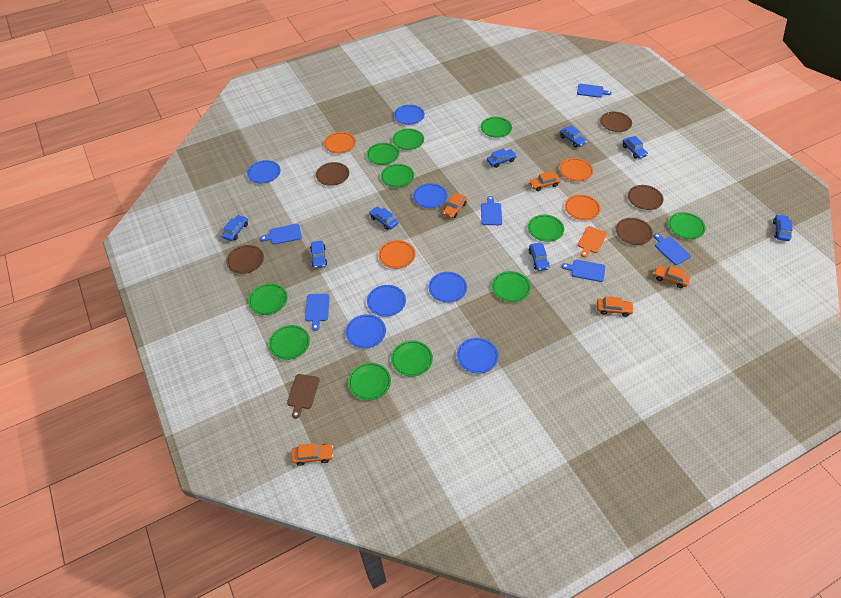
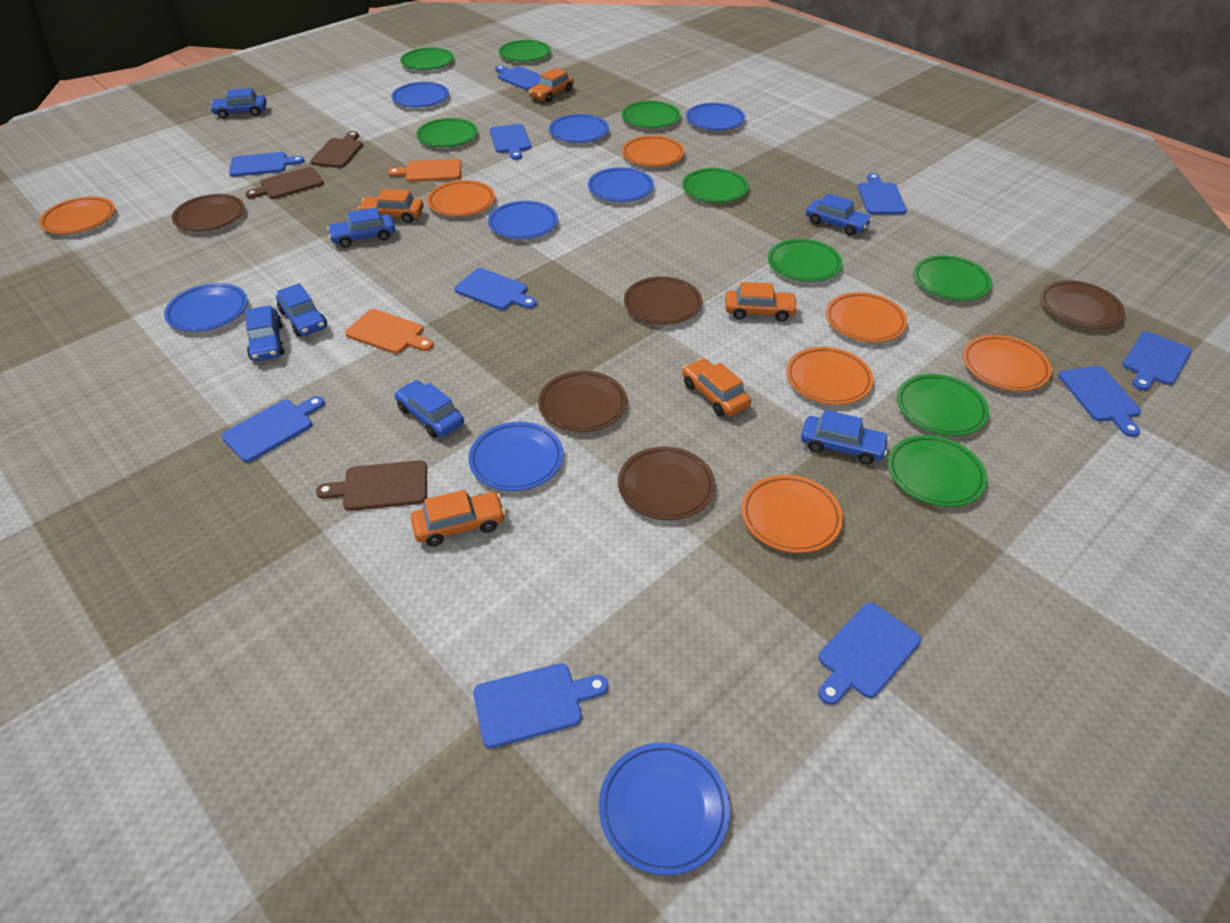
blue car: 8 -> 7
blue cutting board: 6 -> 10
blue plate: 7 -> 8
brown cutting board: 1 -> 3
green plate: 11 -> 9
orange cutting board: 1 -> 2
orange plate: 4 -> 7

